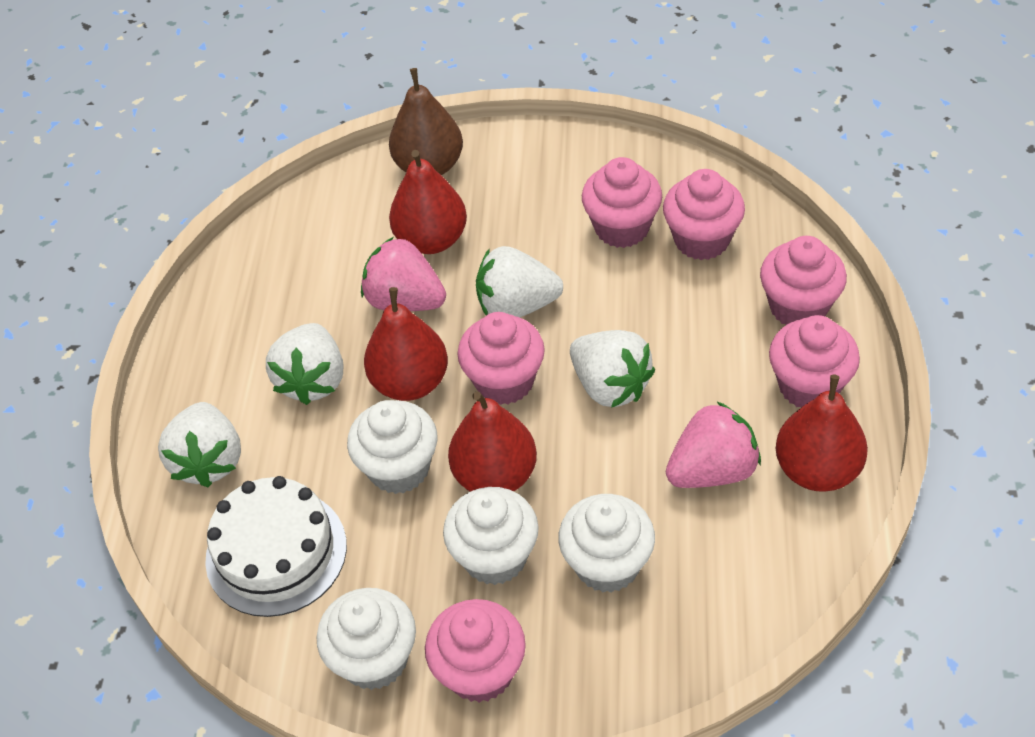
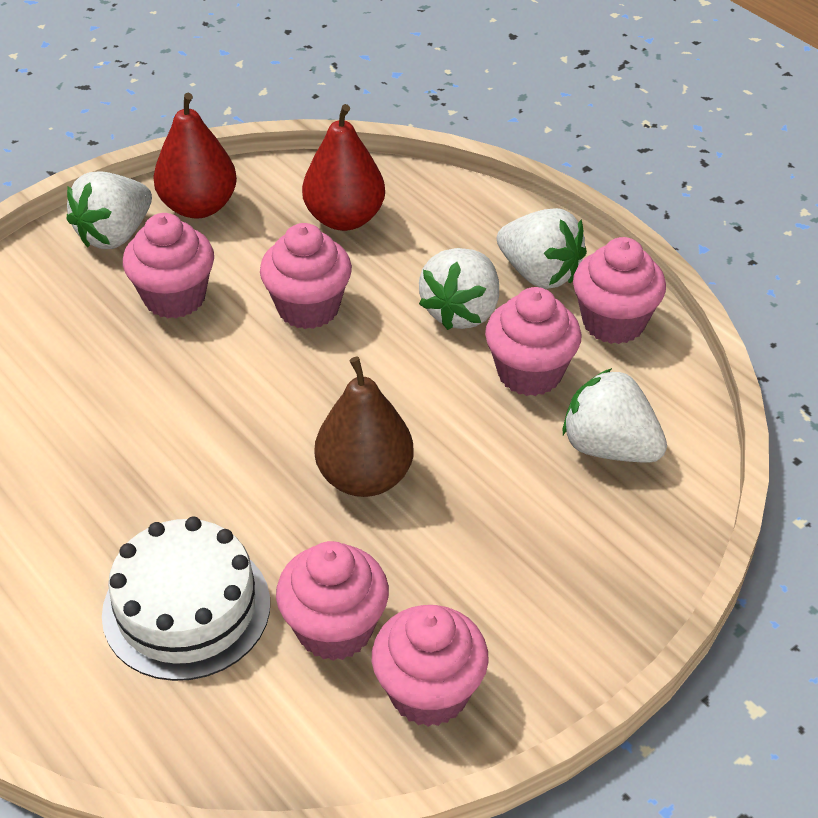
pink strawberry: 2 -> 0
red pear: 4 -> 2
white cupcake: 4 -> 0

